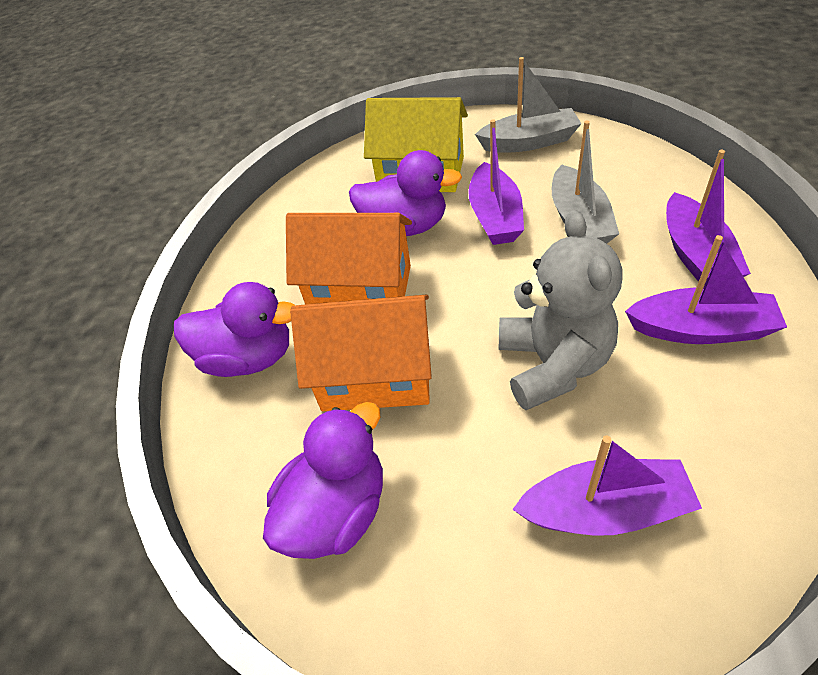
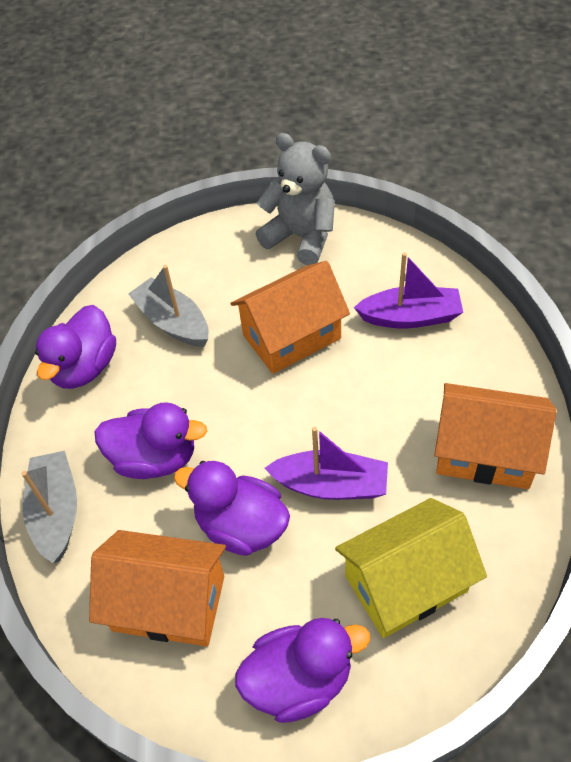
orange house: 2 -> 3
purple boat: 4 -> 2
purple duck: 3 -> 4

